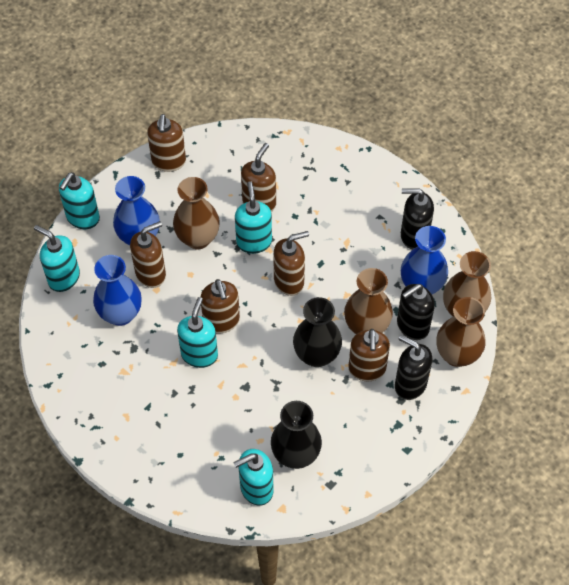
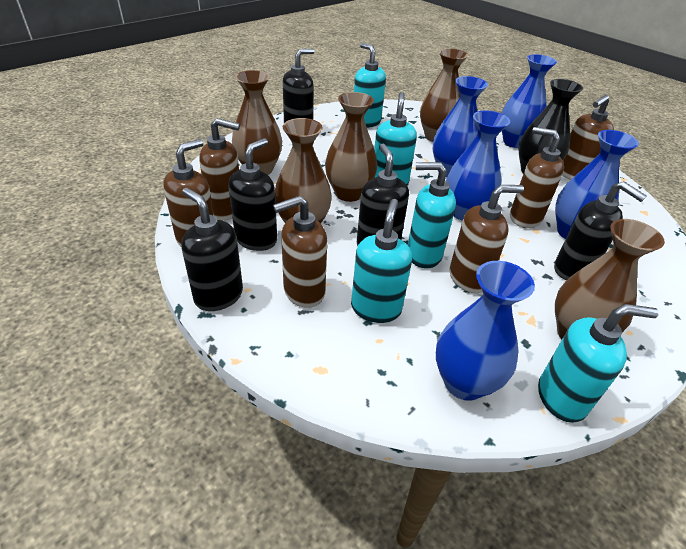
black soap dispenser: 3 -> 5
black vase: 2 -> 1
blue vase: 3 -> 5
brown vase: 4 -> 5

